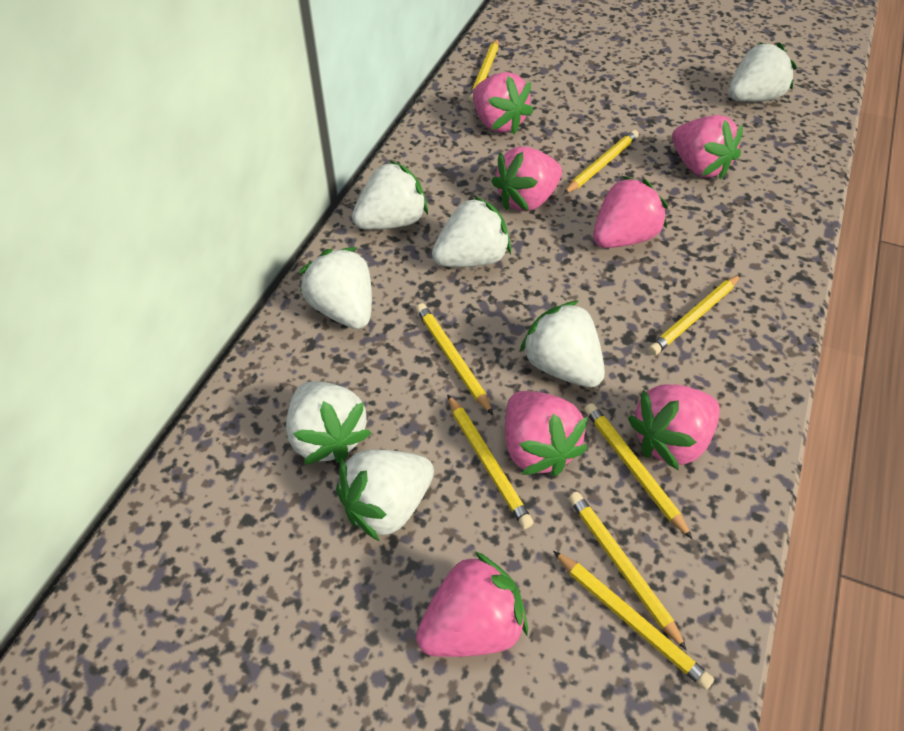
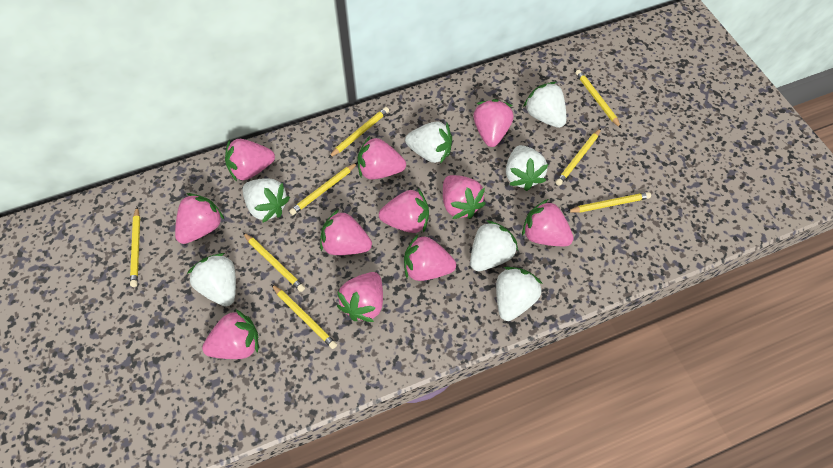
pink strawberry: 7 -> 11

